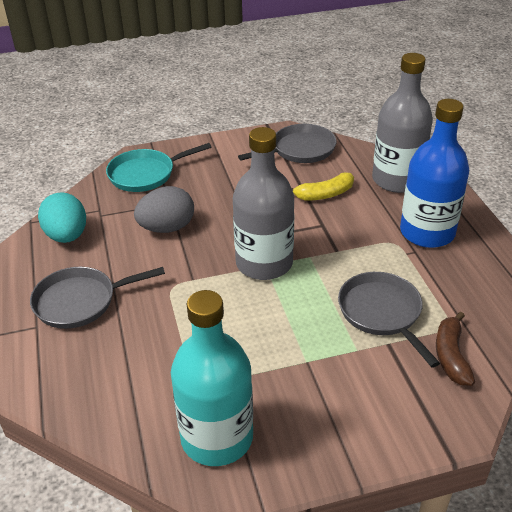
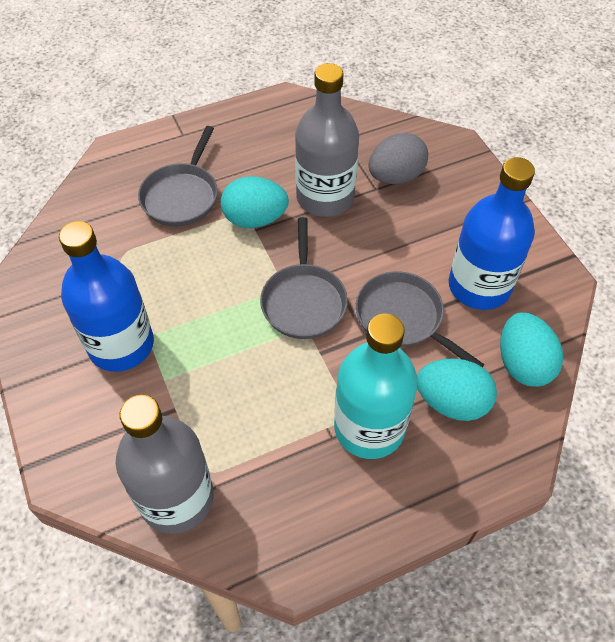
blue bottle: 1 -> 2
brown banana: 1 -> 0
turquoise egg: 1 -> 3
turquoise pan: 1 -> 0
yellow banana: 1 -> 0

